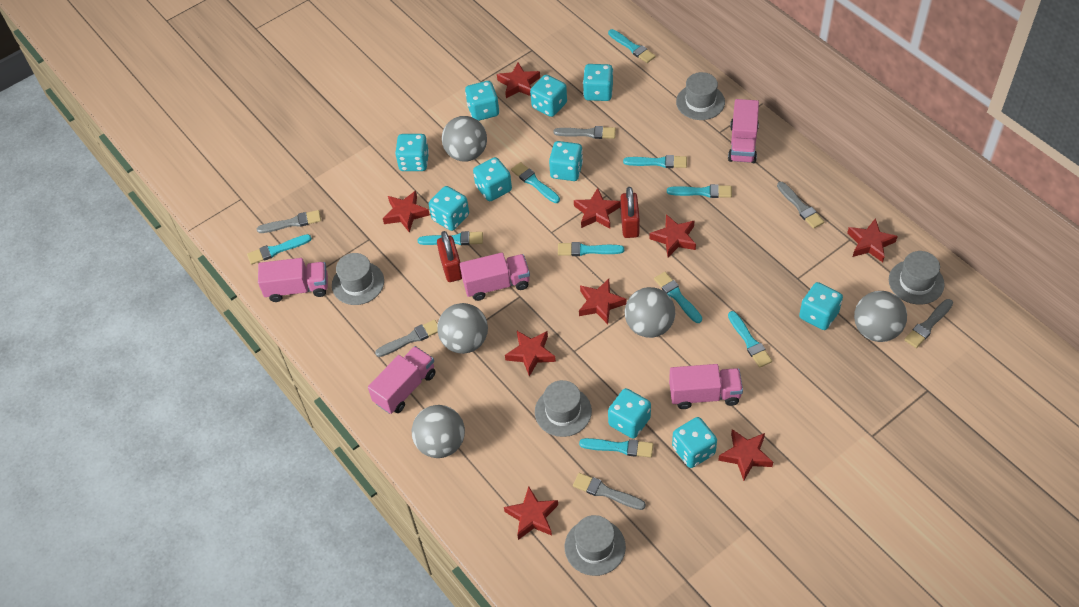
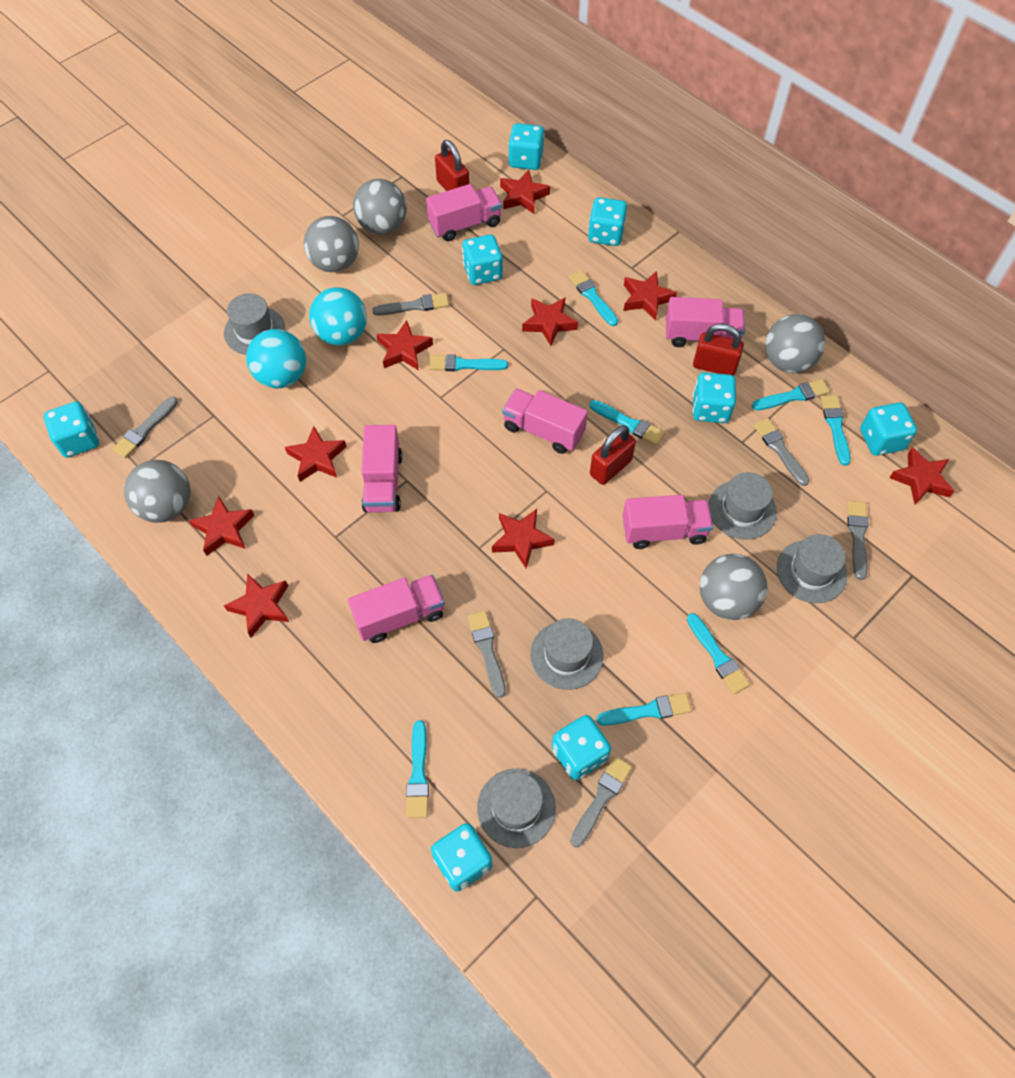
pink truck: 5 -> 6
red padlock: 2 -> 3
turquoise ball: 0 -> 2
turquoise brush: 10 -> 8
turquoise dice: 10 -> 8

